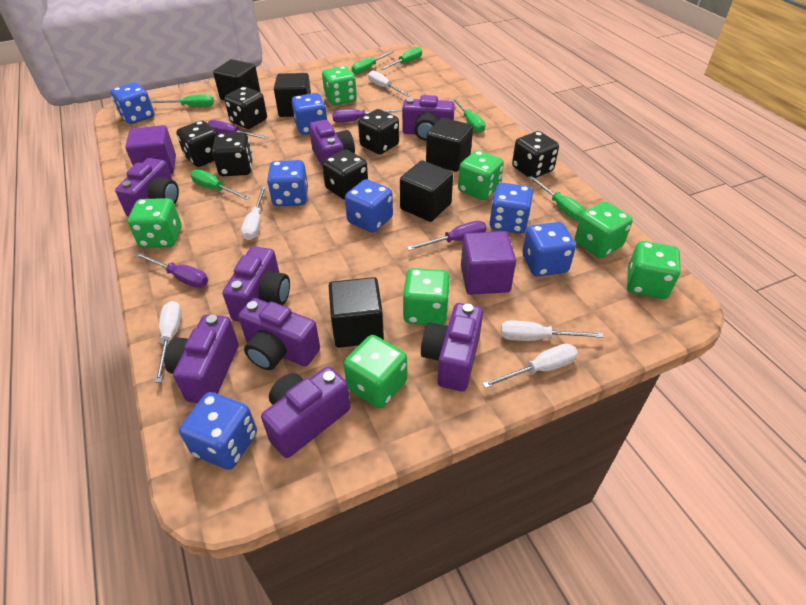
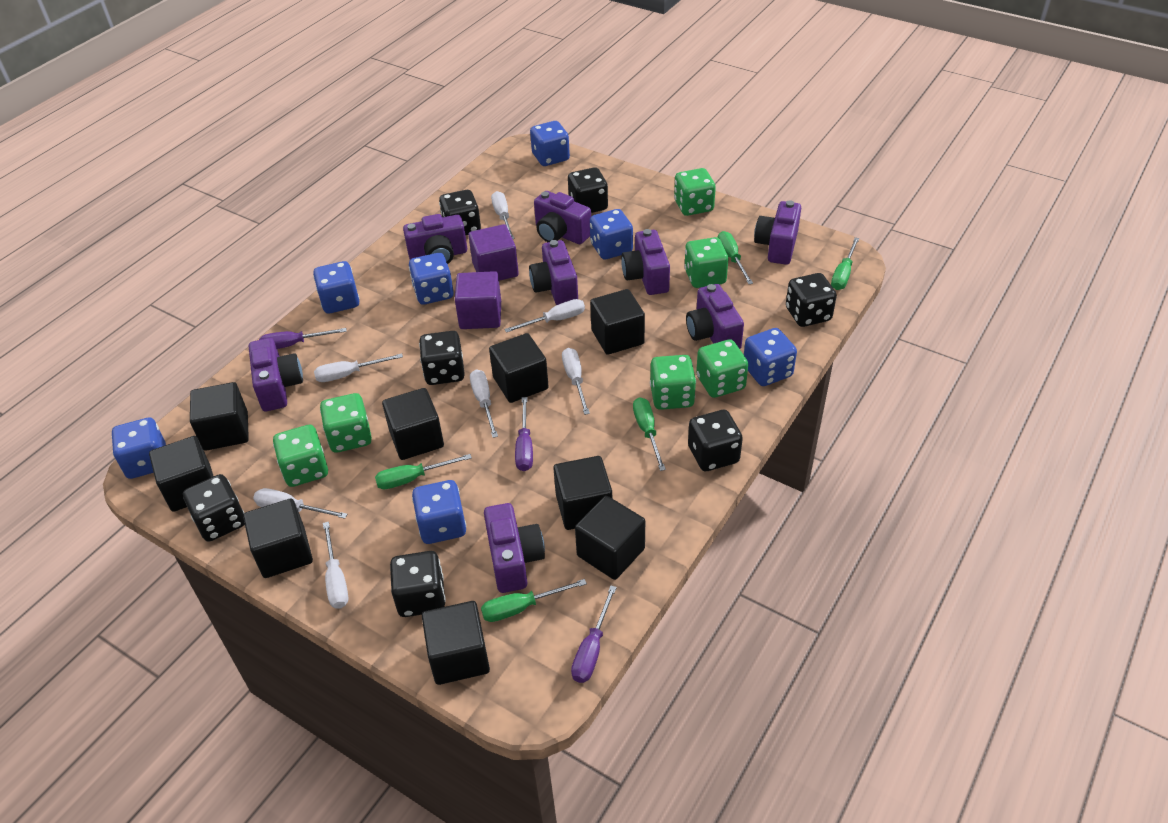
black cube: 5 -> 9
black dice: 6 -> 7
green dice: 7 -> 6
green screwdriver: 6 -> 5
purple screwdriver: 4 -> 3
white screwdriver: 5 -> 7

